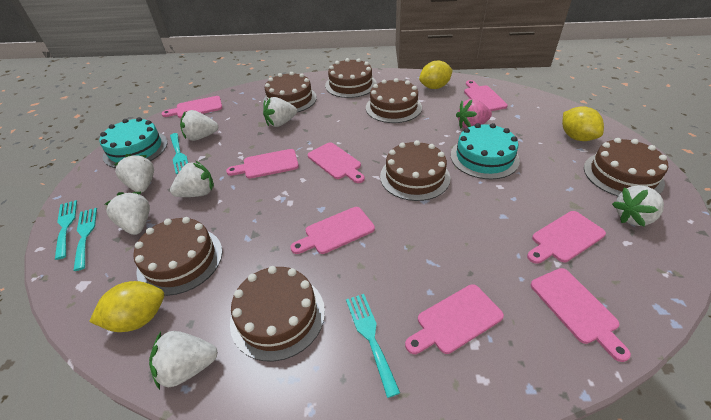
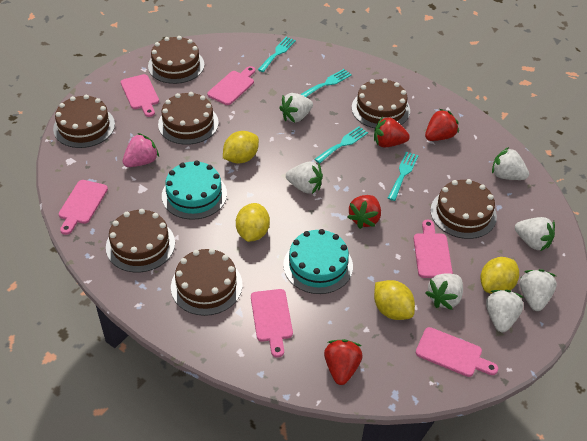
pink cutting board: 8 -> 6
red strawberry: 0 -> 4
yellow lemon: 3 -> 4

